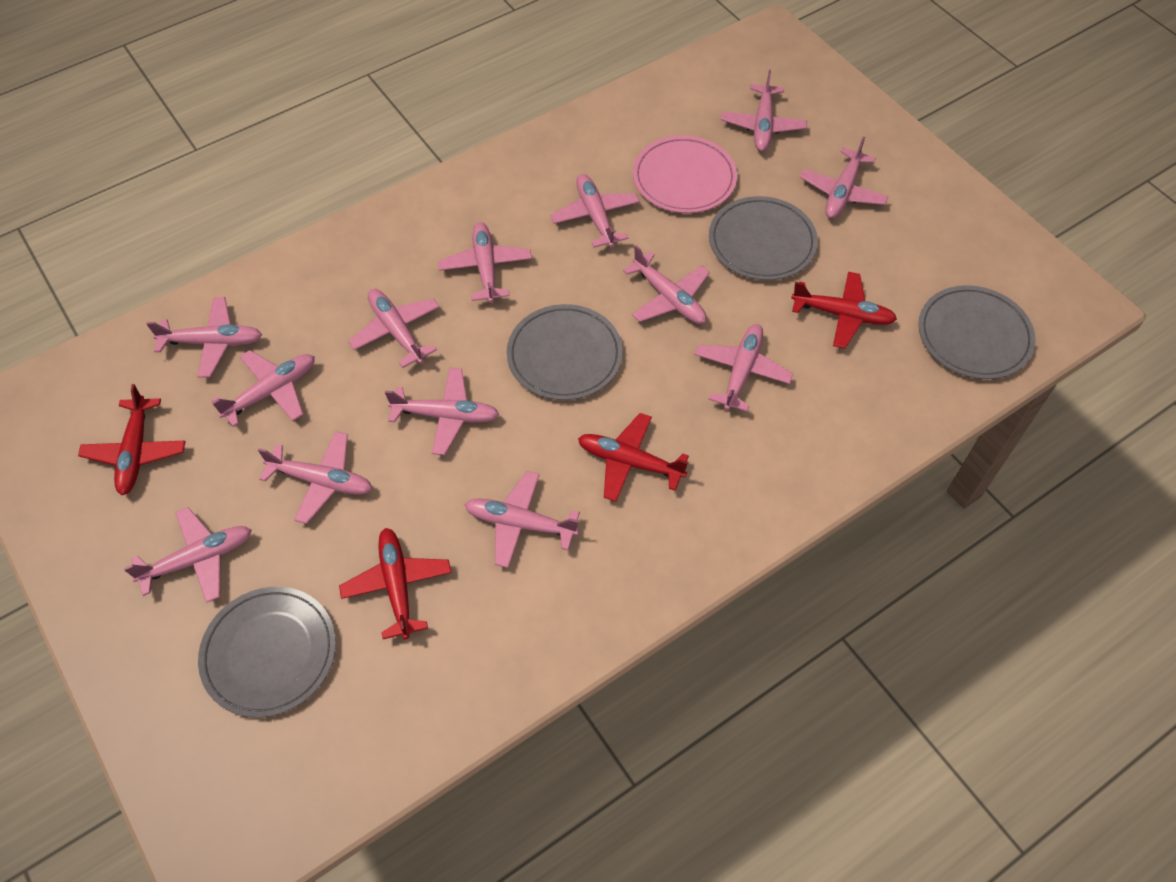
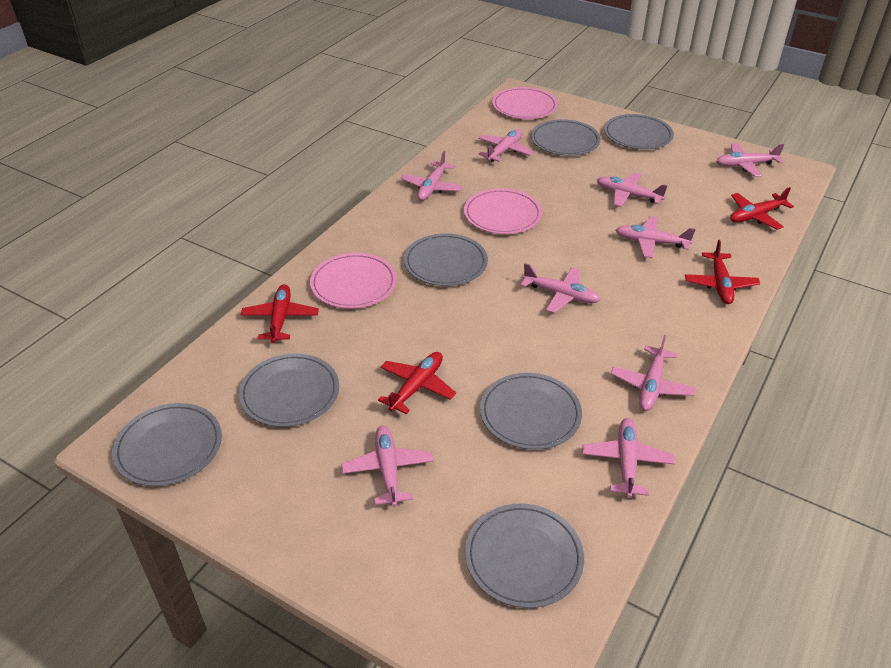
grey plate: 4 -> 7
pink plane: 13 -> 9
pink plate: 1 -> 3

